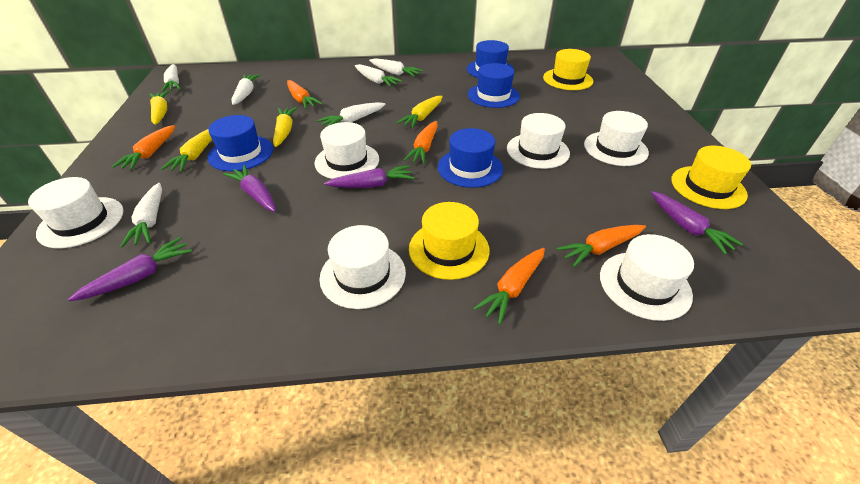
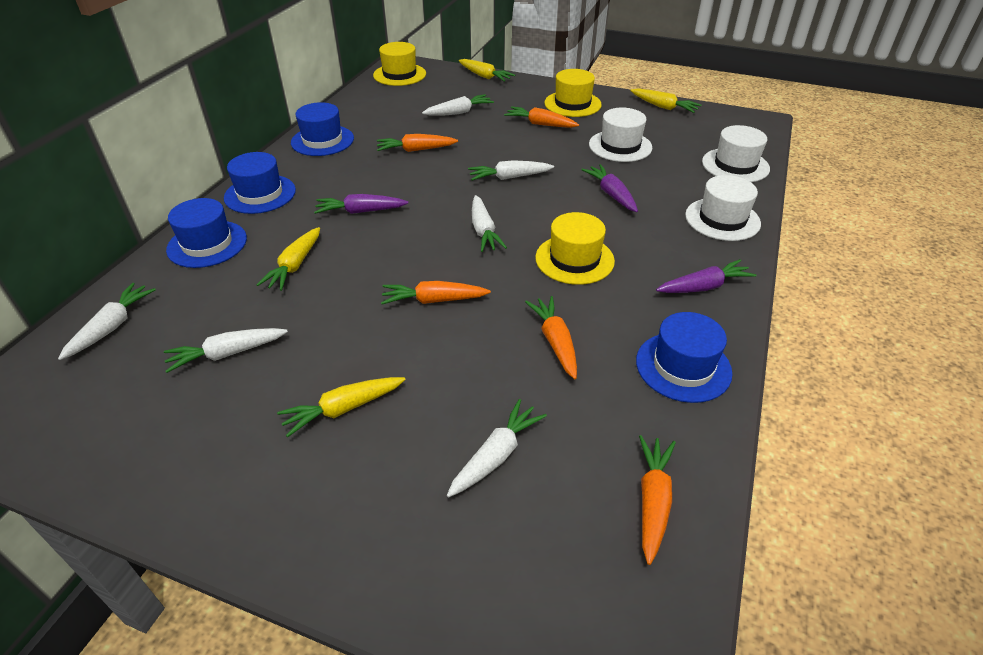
purple carrot: 4 -> 3
white hat: 6 -> 3

